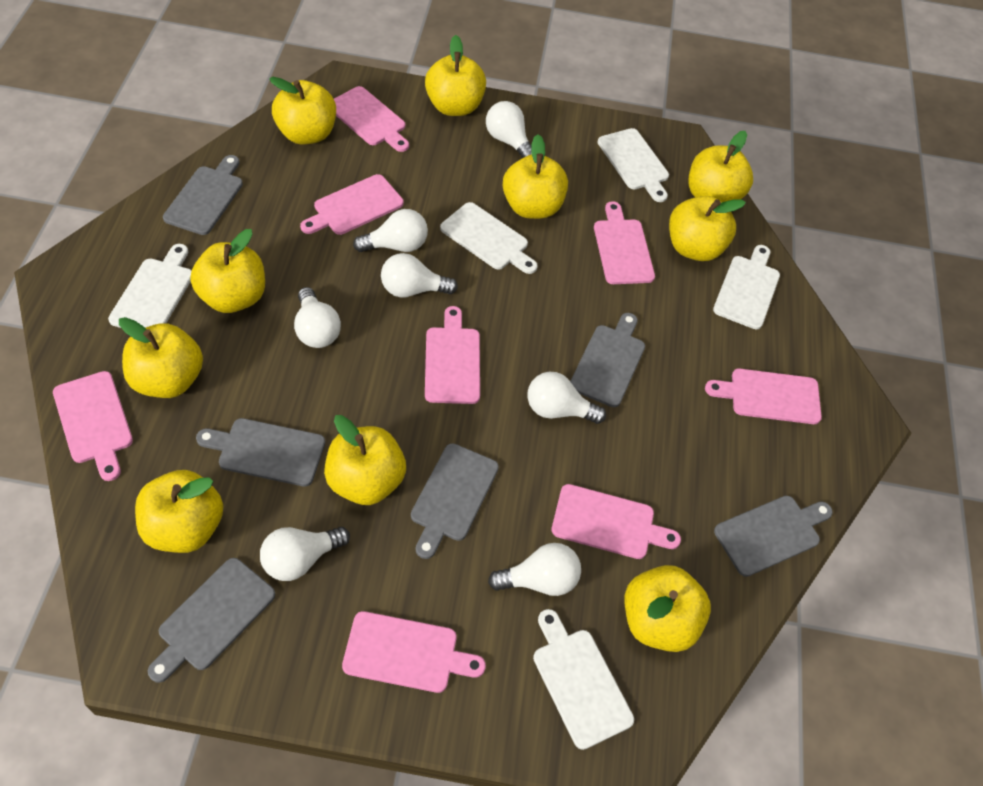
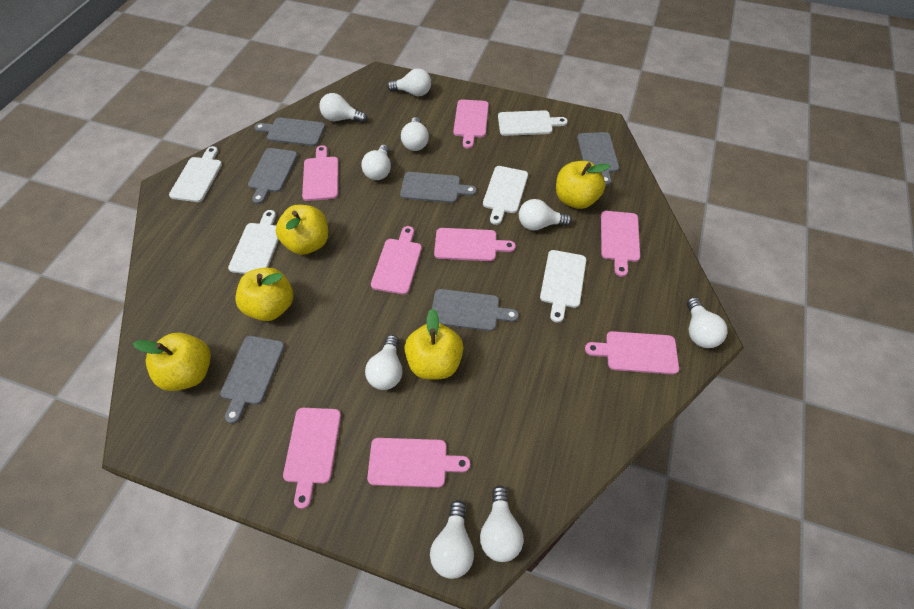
white light bulb: 7 -> 9
yellow apple: 10 -> 5

